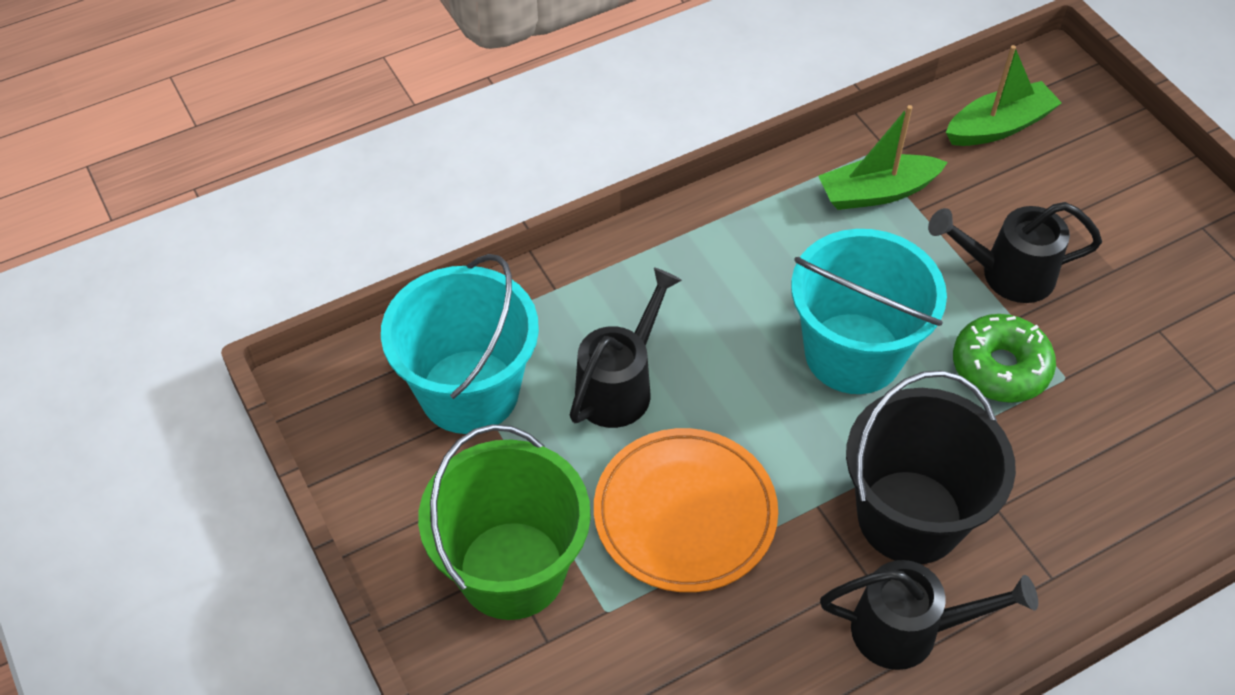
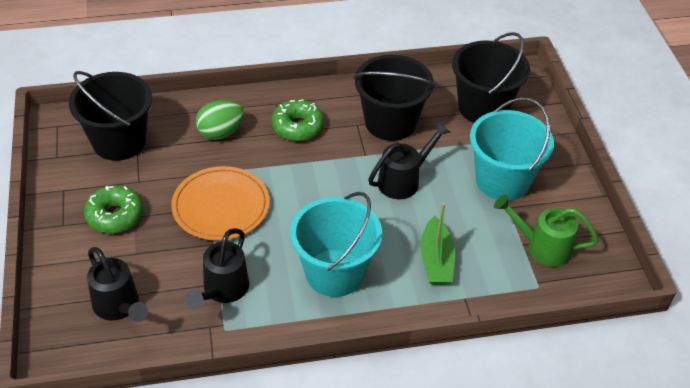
black bucket: 1 -> 3
green boat: 2 -> 1
green bucket: 1 -> 0
green donut: 1 -> 2
green egg: 0 -> 1
green watering can: 0 -> 1

